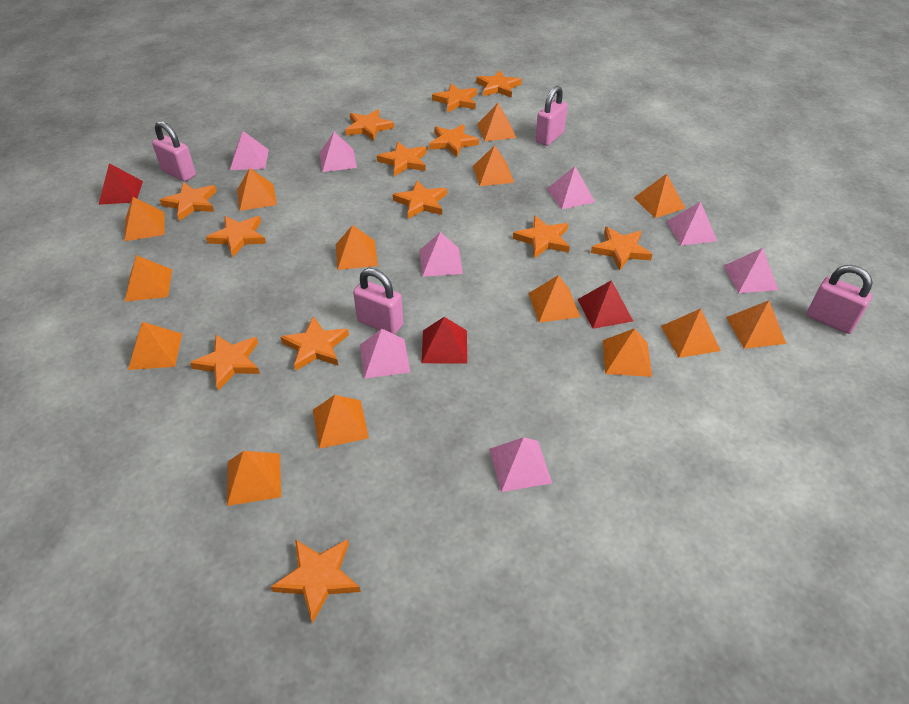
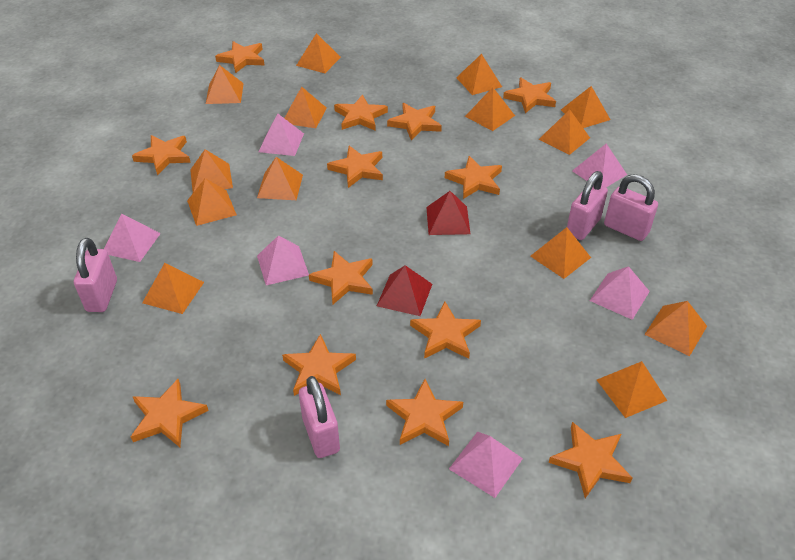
pink pyramid: 8 -> 6
red pyramid: 3 -> 2

